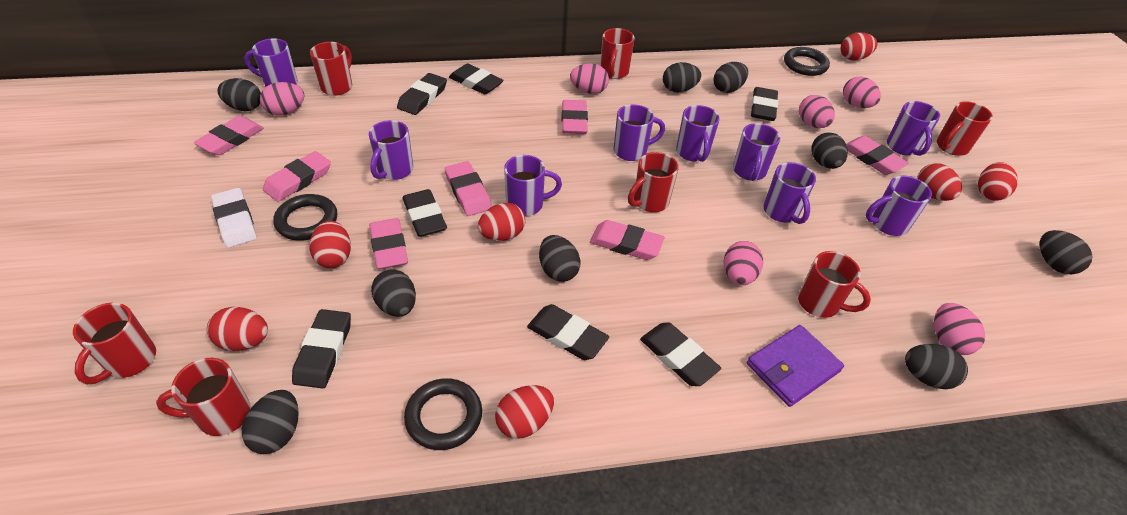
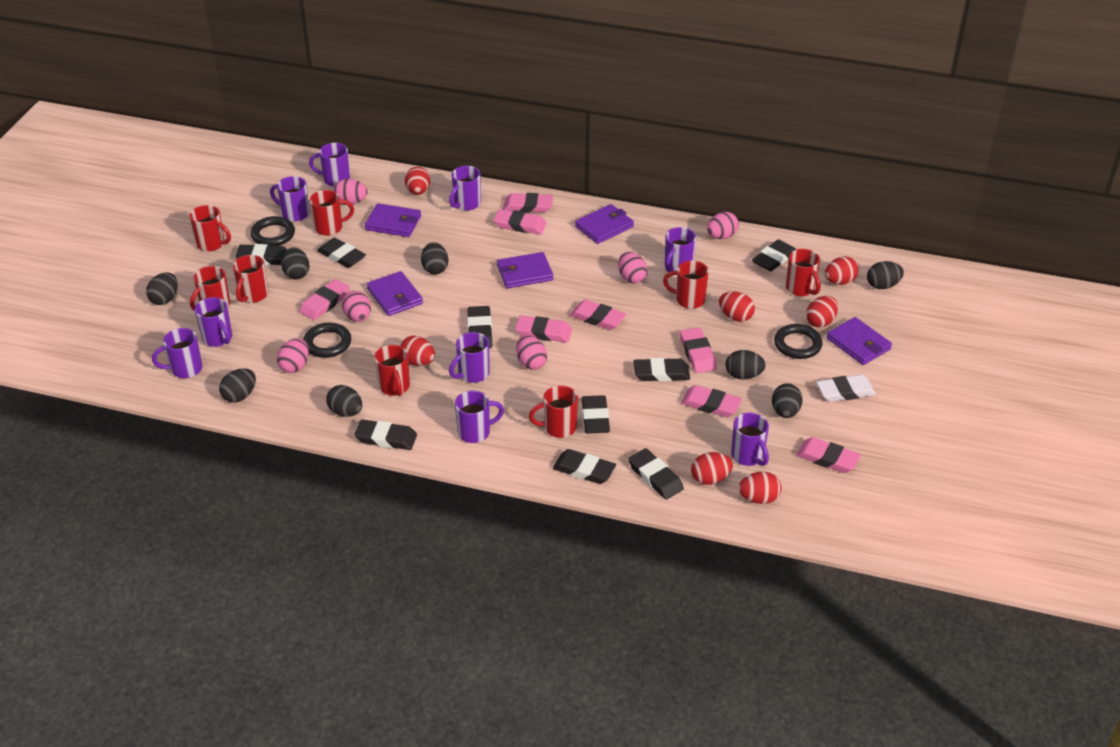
black egg: 9 -> 8
black eraser: 7 -> 9
pink eraser: 7 -> 8
purple wallet: 1 -> 5
red mug: 7 -> 8

